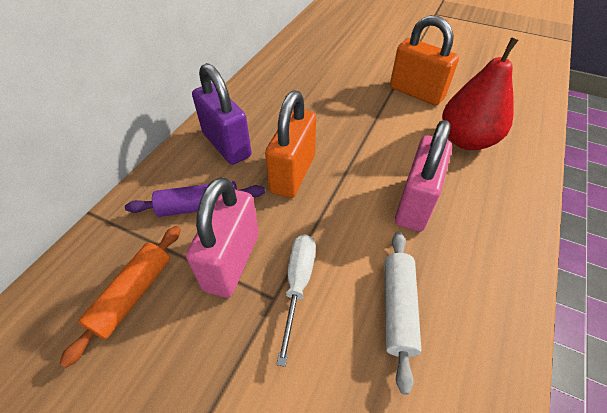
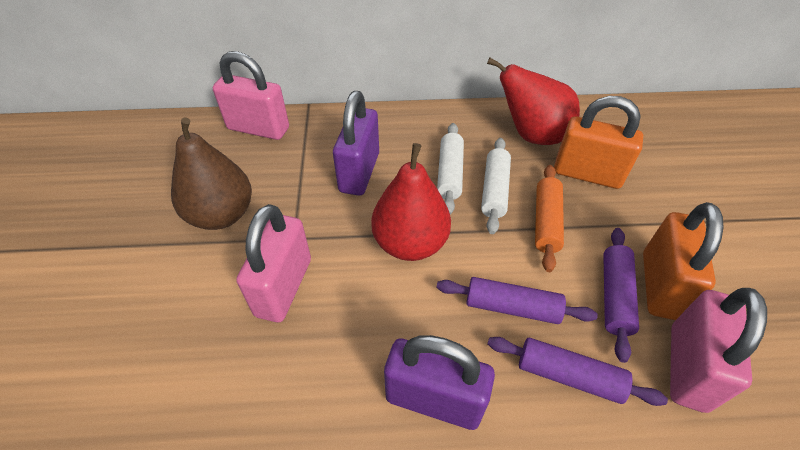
brown pear: 0 -> 1
pink padlock: 2 -> 3
purple padlock: 1 -> 2
purple rolling pin: 1 -> 3
red pear: 1 -> 2
white rolling pin: 1 -> 2
white screwdriver: 1 -> 0

